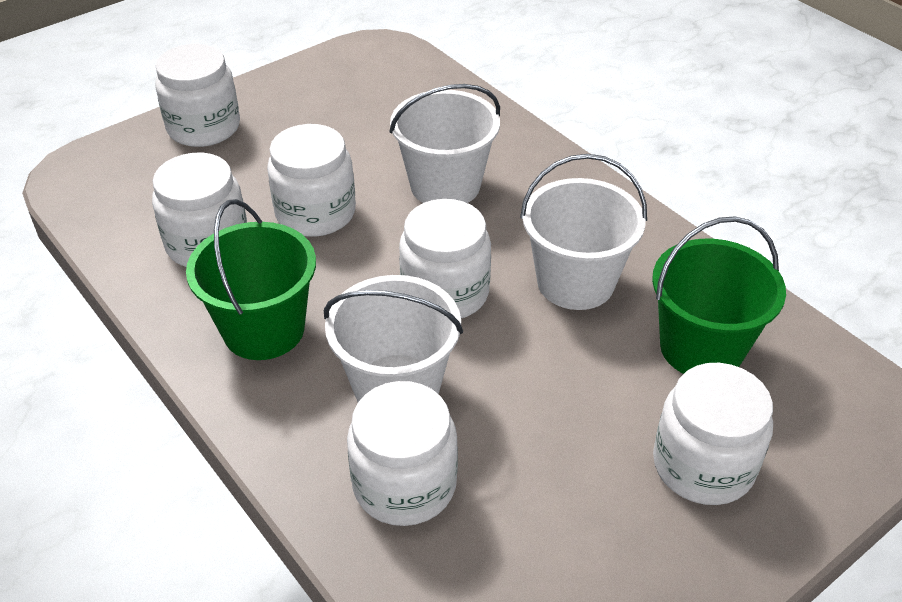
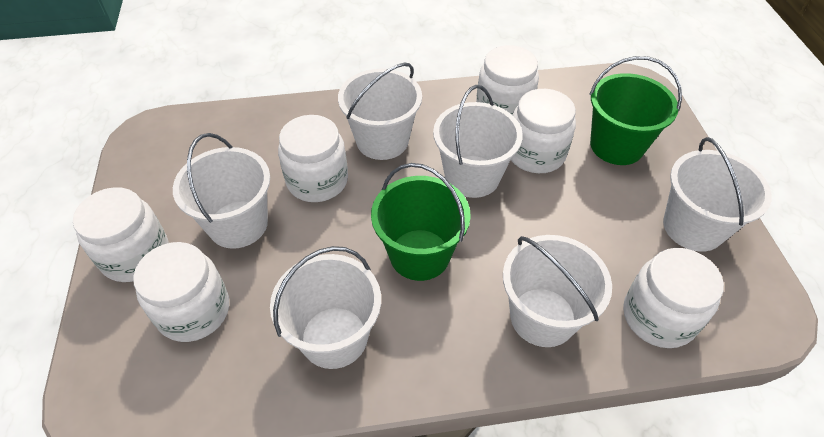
white bucket: 3 -> 6

